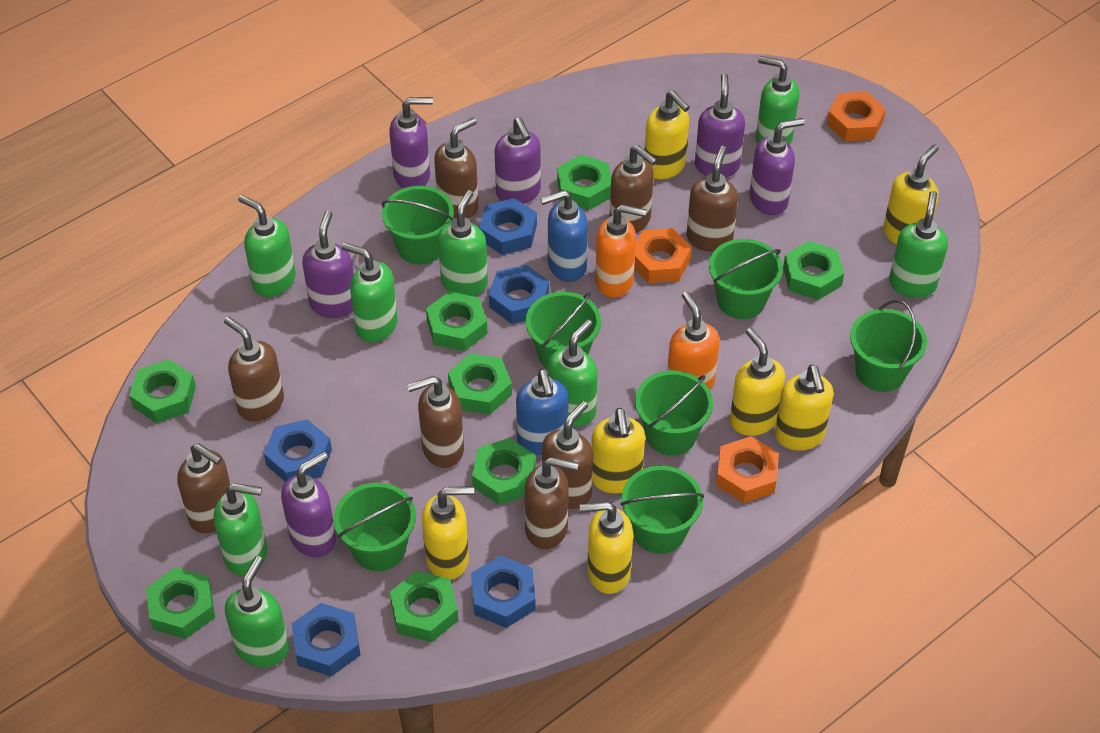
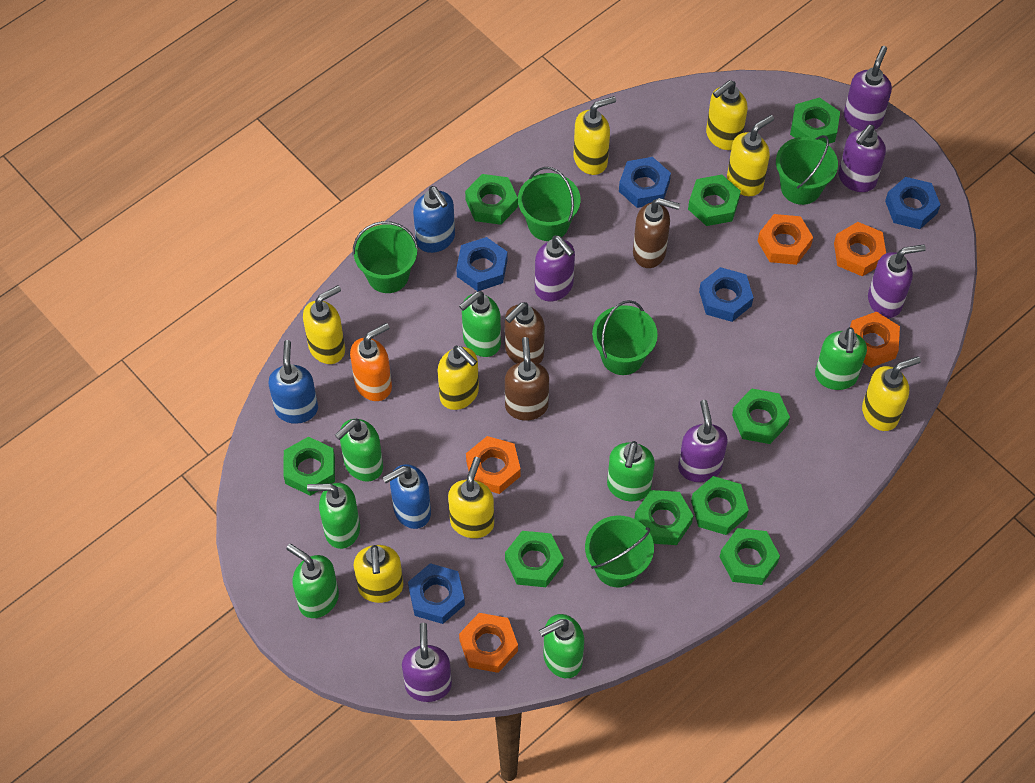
blue soap dispenser: 2 -> 3
brown soap dispenser: 8 -> 3
green bucket: 7 -> 5
green nut: 8 -> 9
green soap dispenser: 8 -> 7
orange nut: 3 -> 5
orange soap dispenser: 2 -> 1
yellow soap dispenser: 7 -> 8

